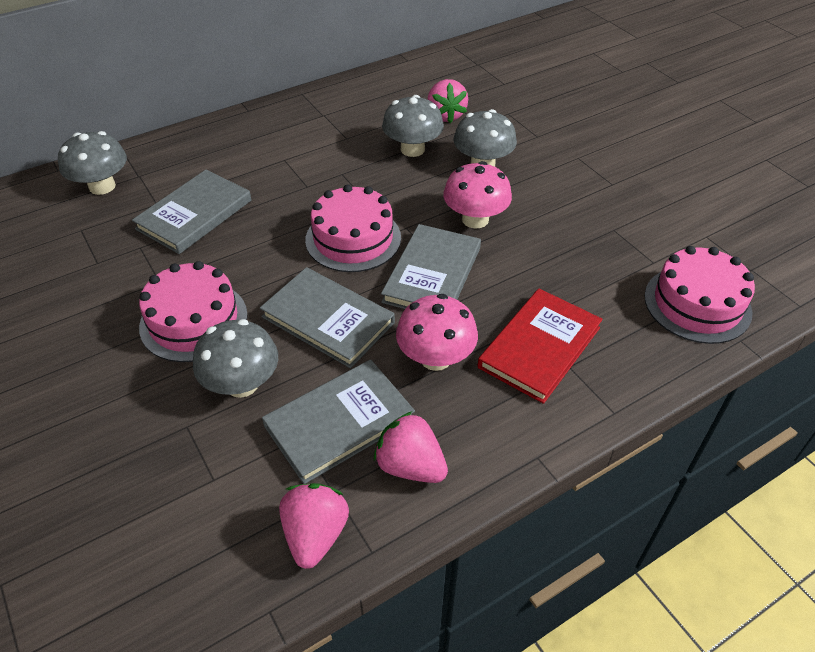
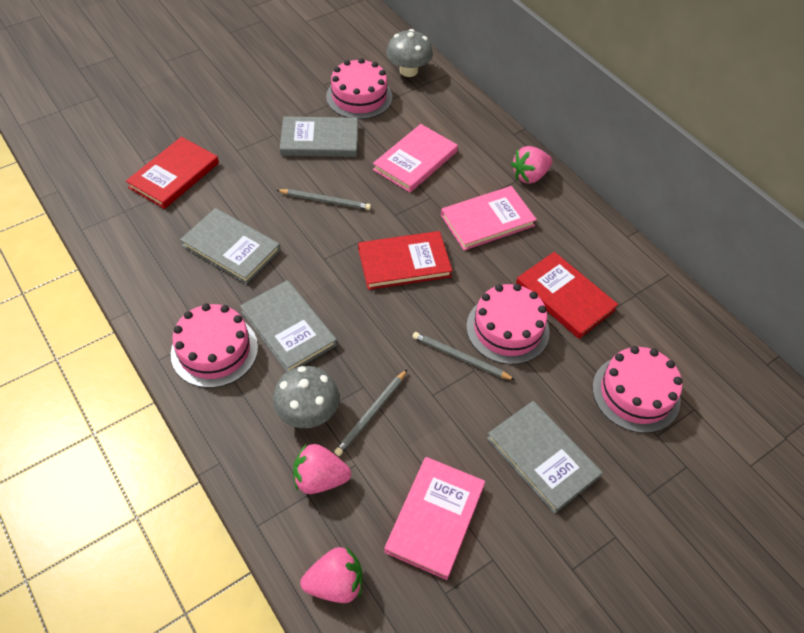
grey mushroom: 4 -> 2
grey pencil: 0 -> 3
pink book: 0 -> 3
pink cake: 3 -> 4
pink mushroom: 2 -> 0
red book: 1 -> 3

